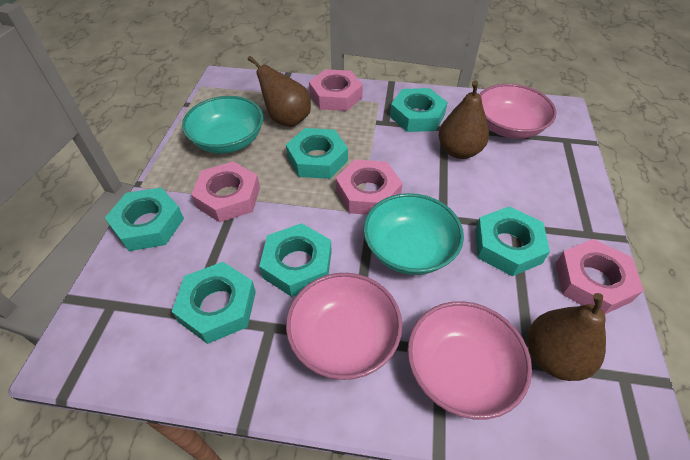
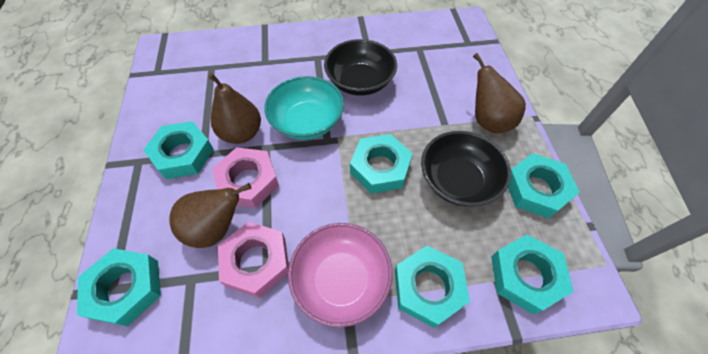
black bowl: 0 -> 2
pink bowl: 3 -> 1
pink nut: 4 -> 2
turquoise bowl: 2 -> 1

